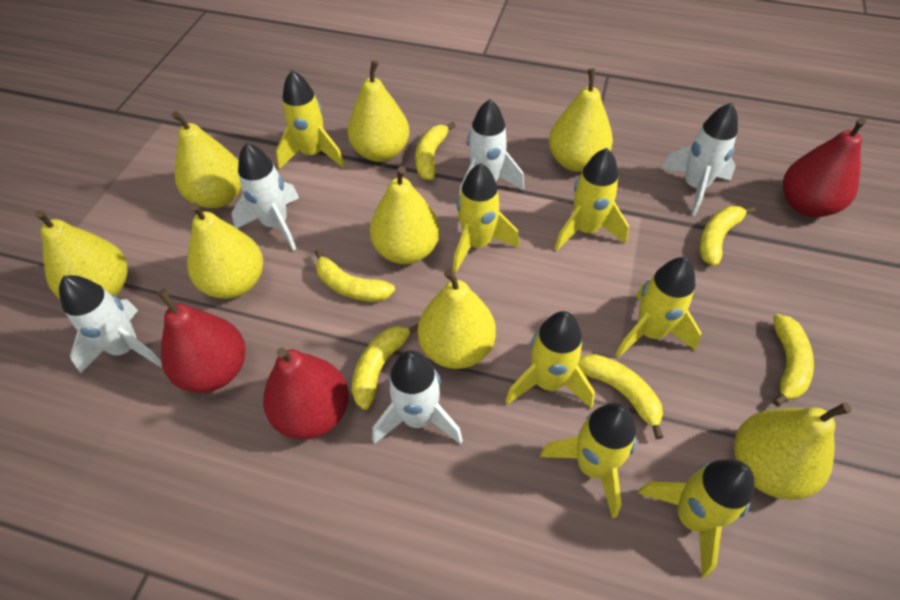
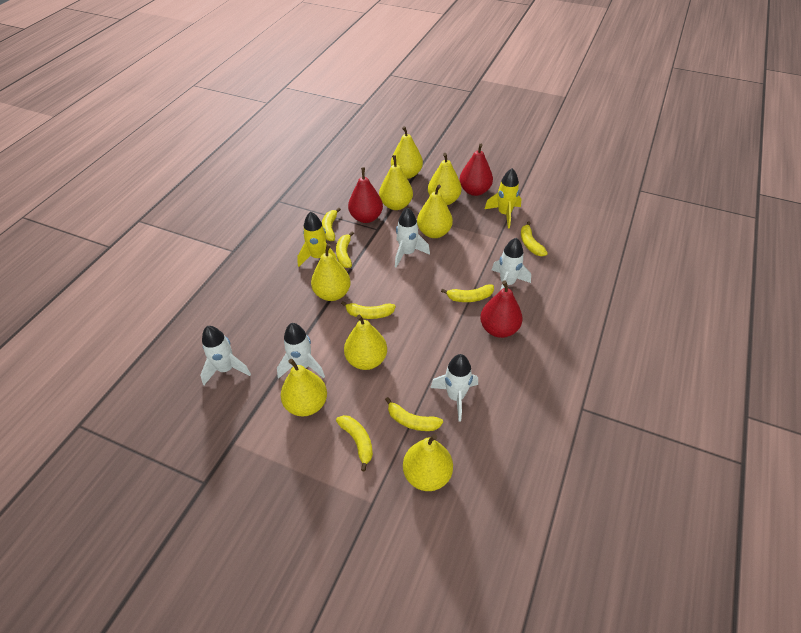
yellow banana: 6 -> 7
yellow rocket: 7 -> 2

